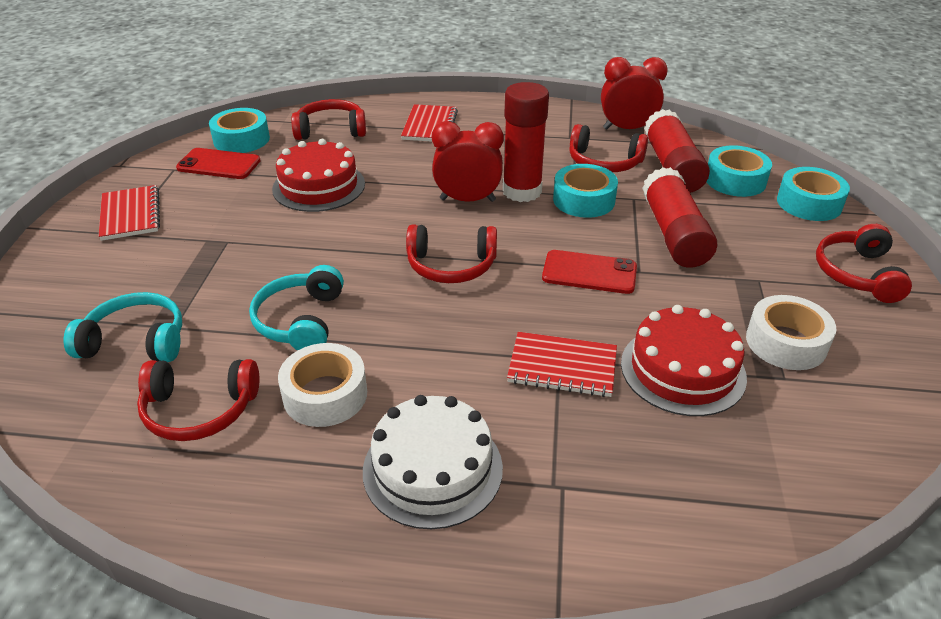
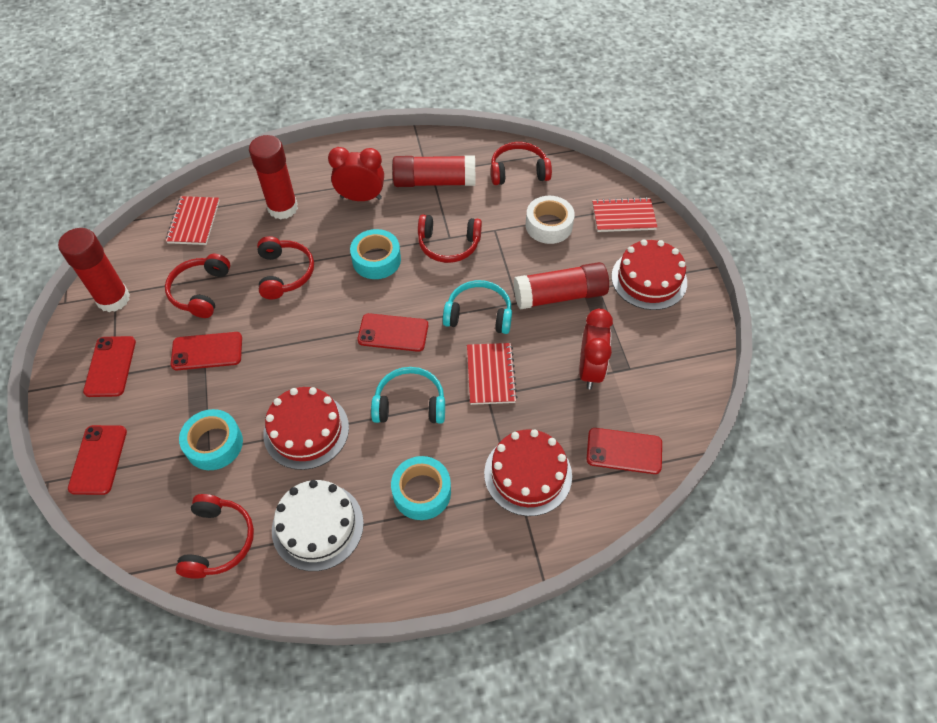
red cake: 2 -> 3
red glue stick: 3 -> 4
red phone: 2 -> 5
turquoise tape: 4 -> 3
white tape: 2 -> 1

